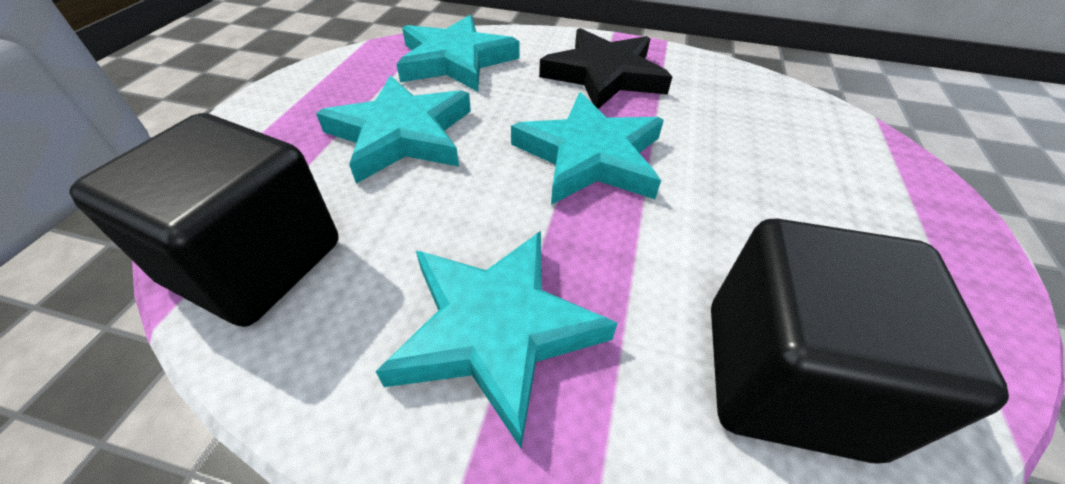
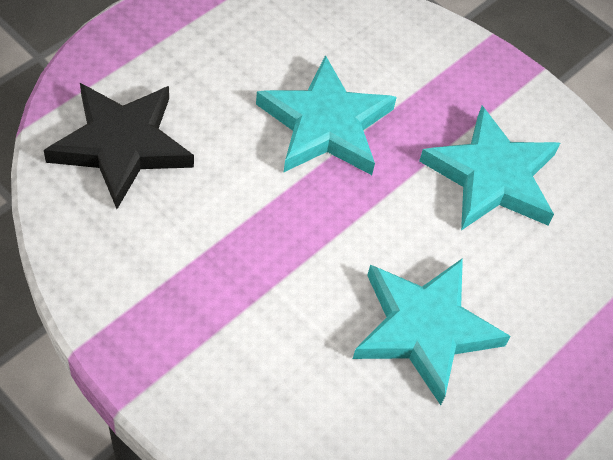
black cube: 2 -> 0
turquoise star: 4 -> 3

